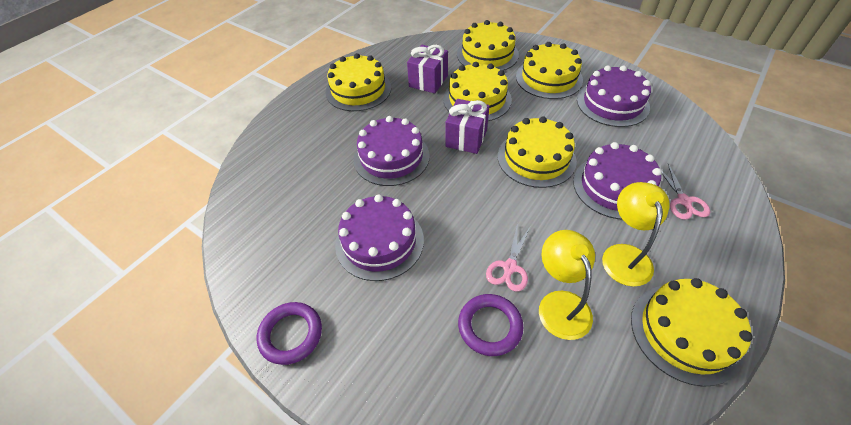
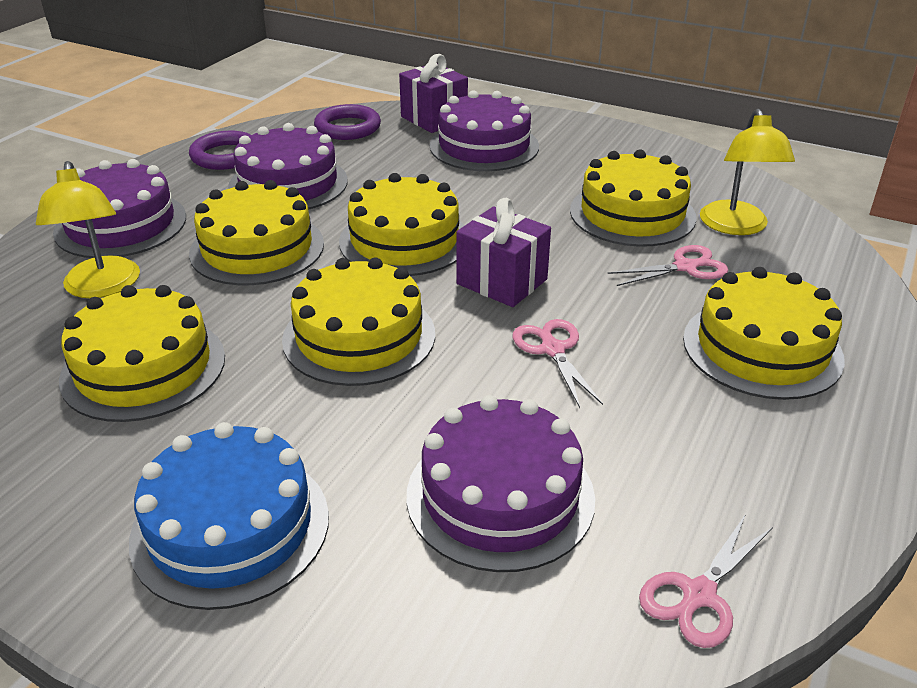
blue cake: 0 -> 1
pink scissors: 2 -> 3

